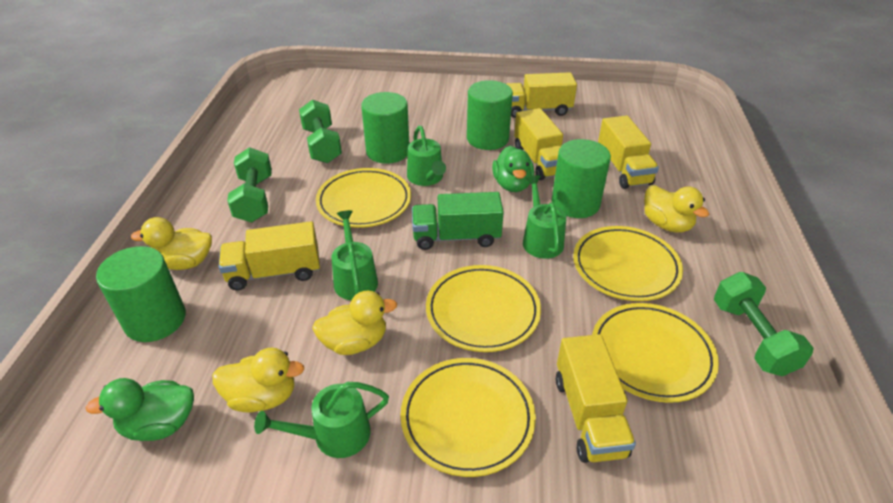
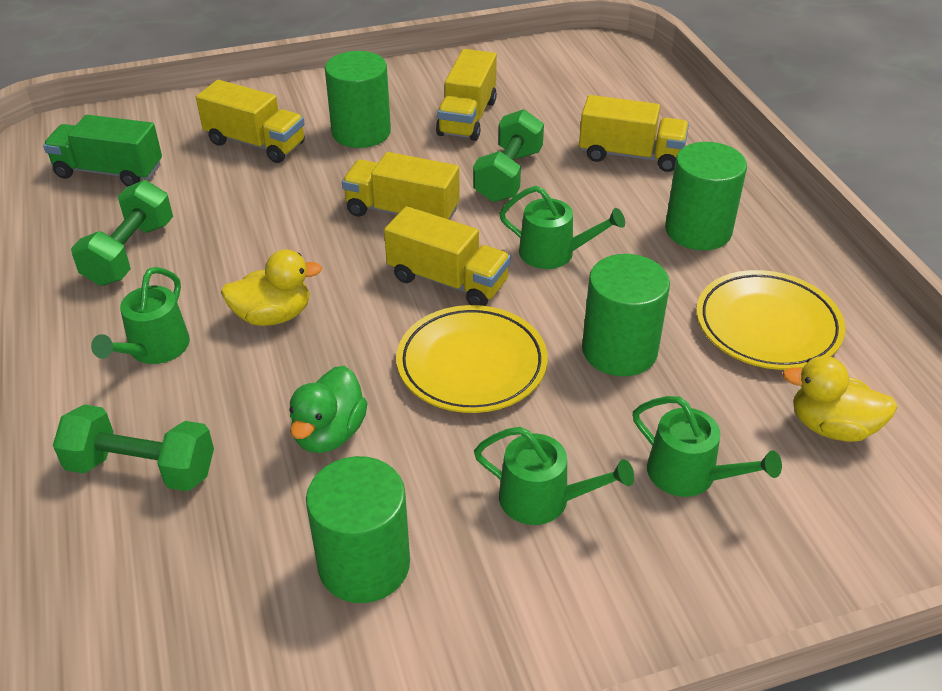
green duck: 2 -> 1
yellow duck: 4 -> 2
yellow plate: 5 -> 2

